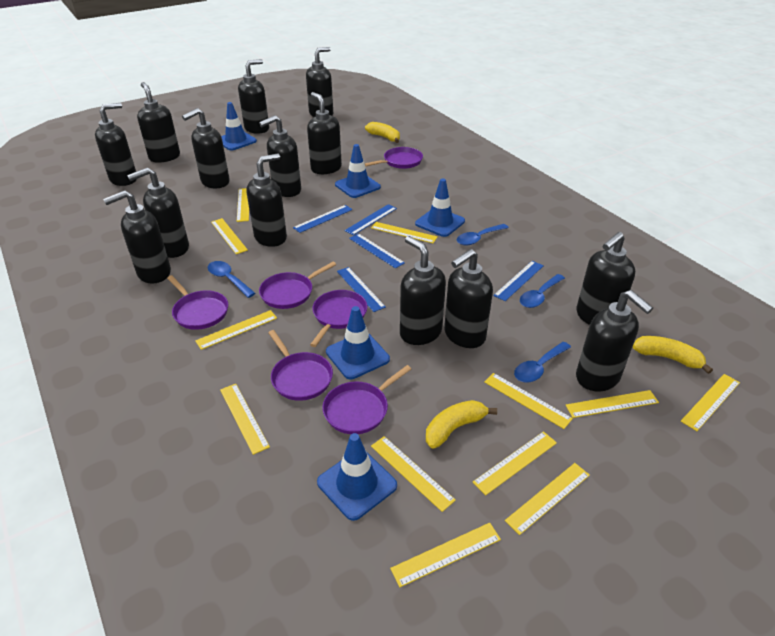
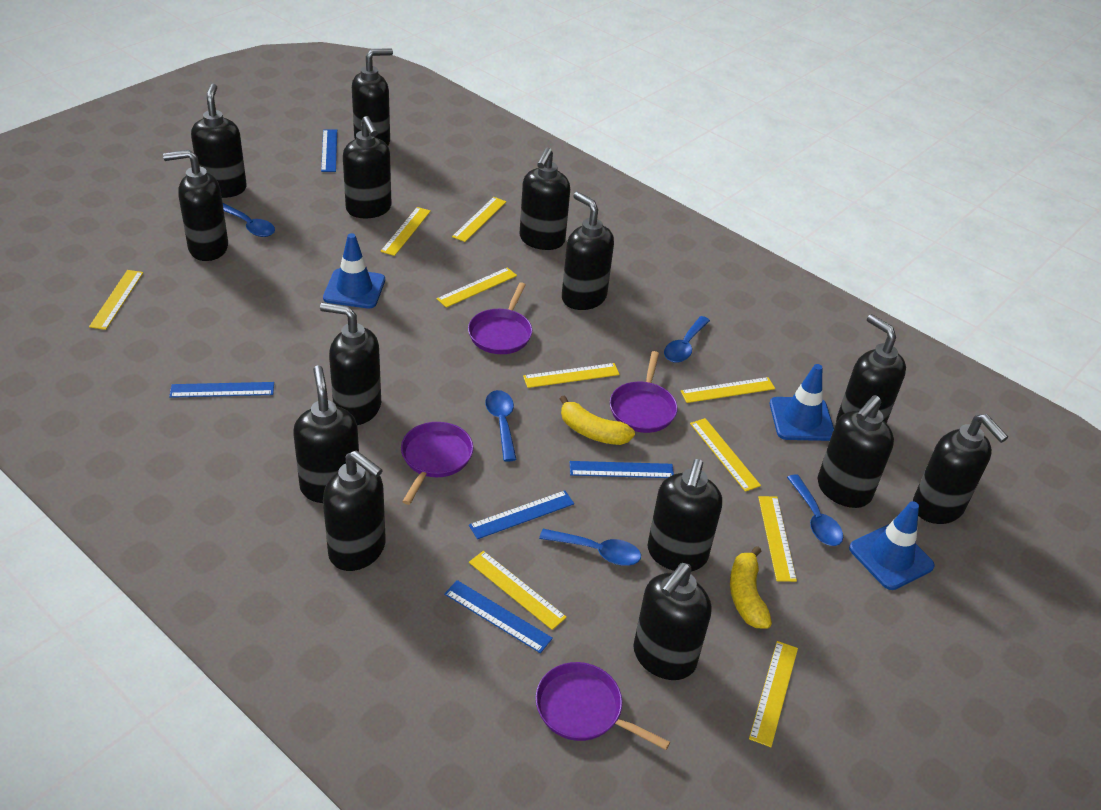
blue spoon: 4 -> 5
blue traffic cone: 5 -> 3
purple pan: 6 -> 4
yellow banana: 3 -> 2
yellow ruler: 12 -> 10

